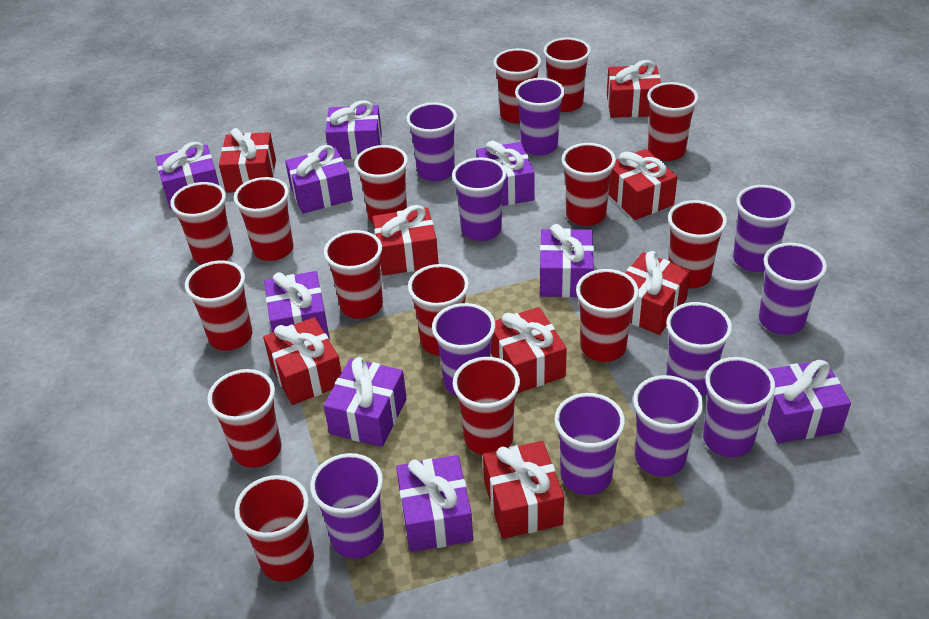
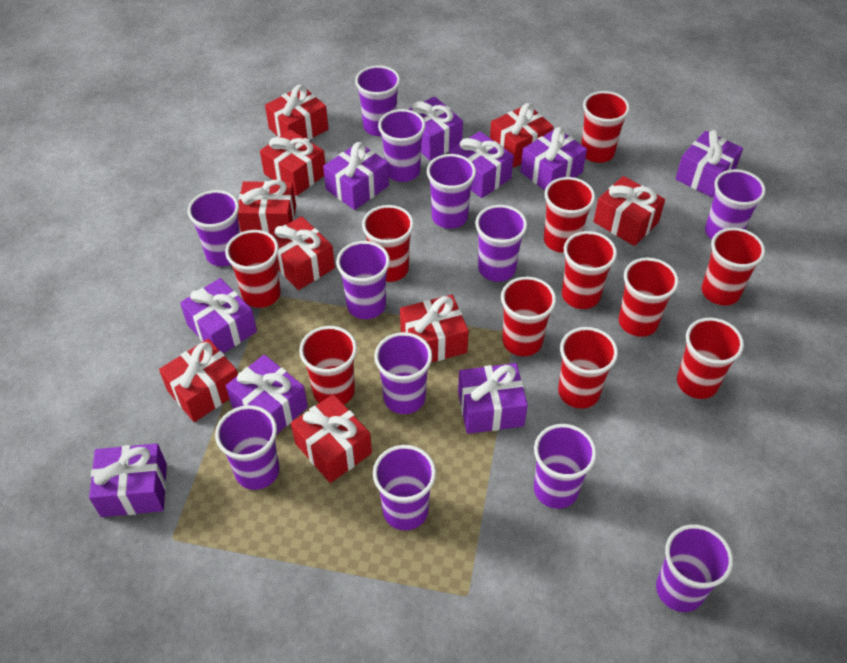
purple cup: 11 -> 12
red cup: 15 -> 11
red gift: 8 -> 9

